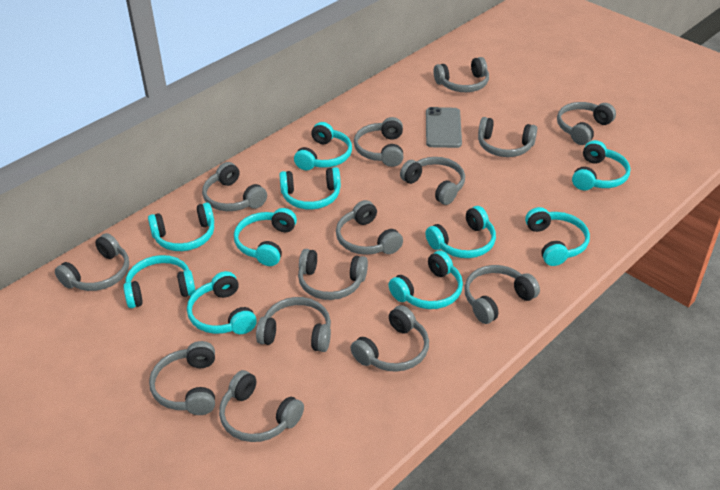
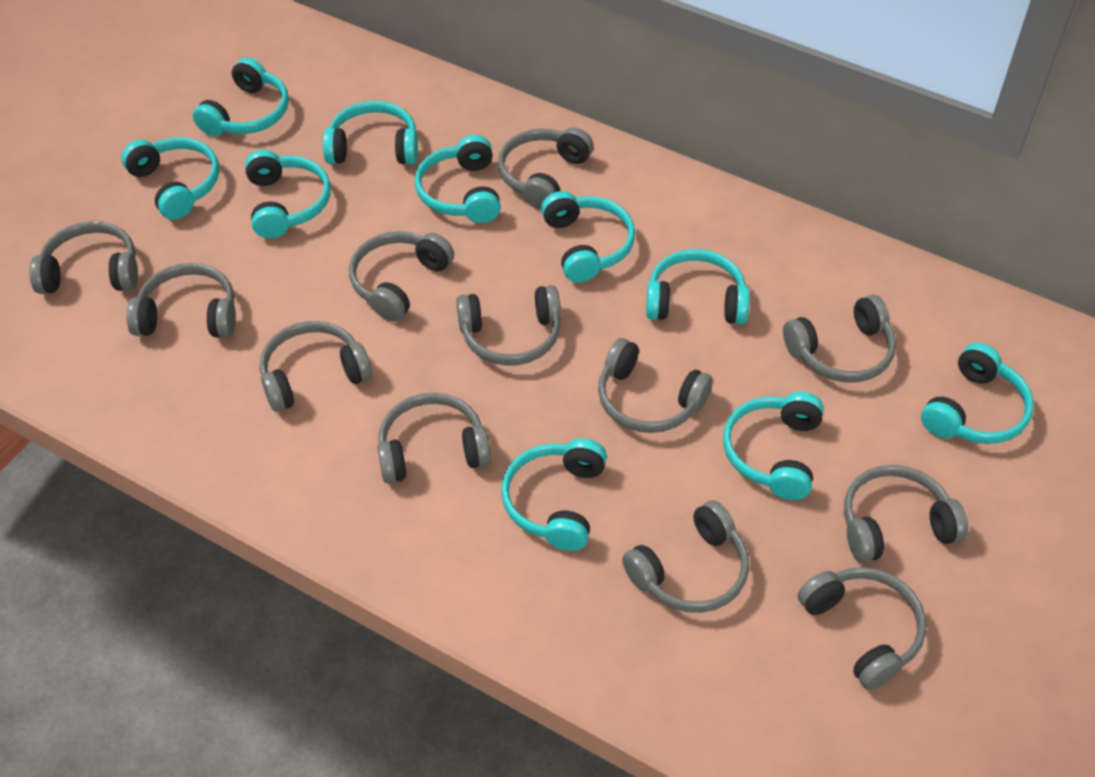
grey headphones: 14 -> 12
grey phone: 1 -> 0

